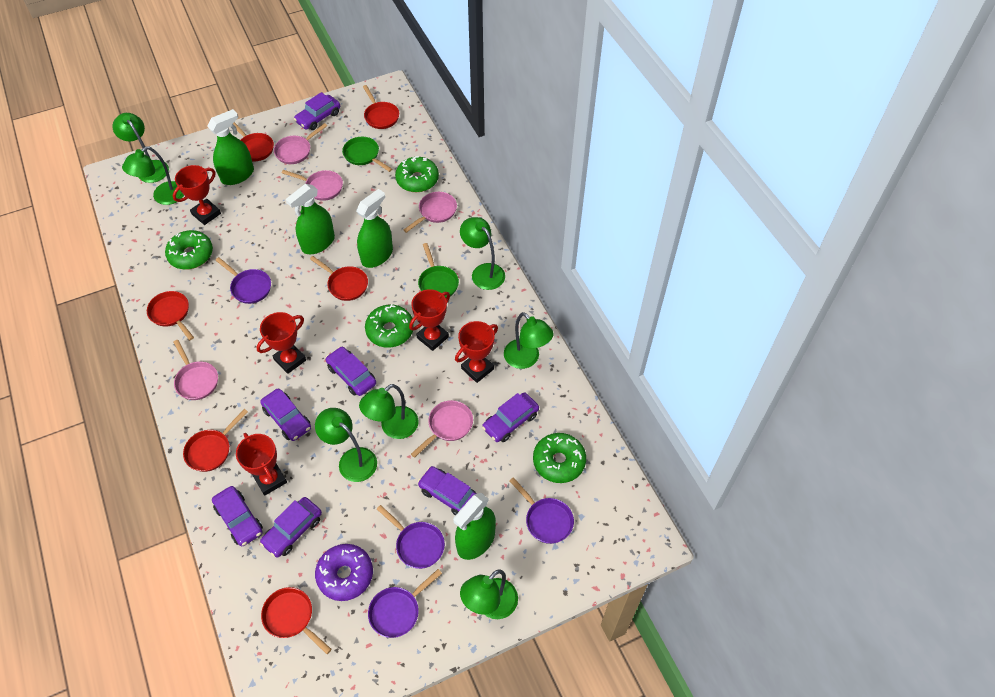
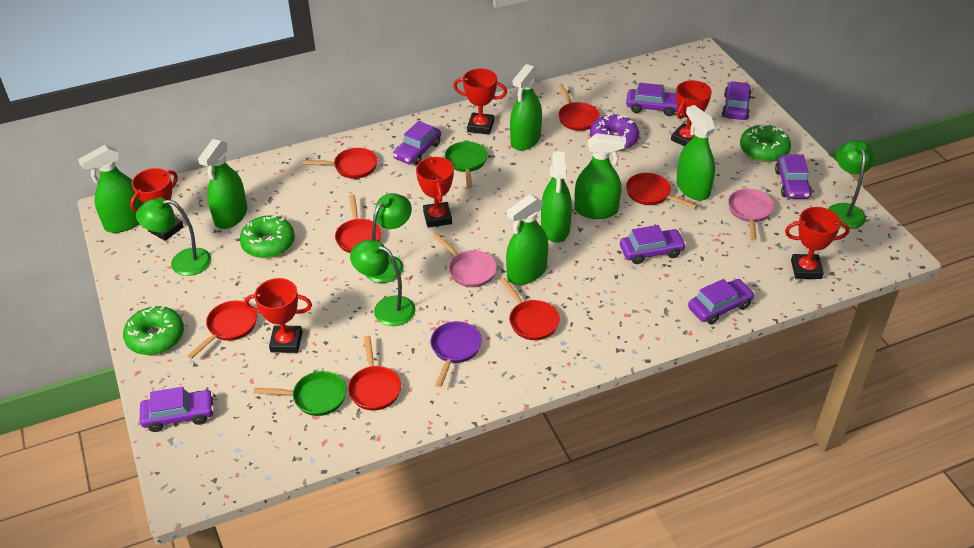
green donut: 4 -> 3
green lamp: 7 -> 4
green spray bottle: 4 -> 7
pink pan: 5 -> 2
purple pan: 4 -> 1
red pan: 6 -> 7
red trophy: 5 -> 6

